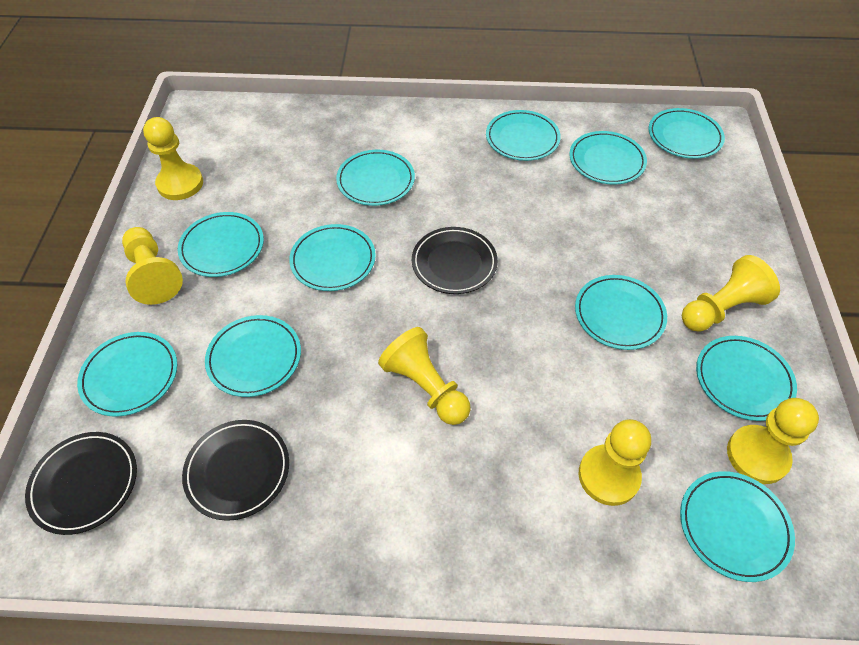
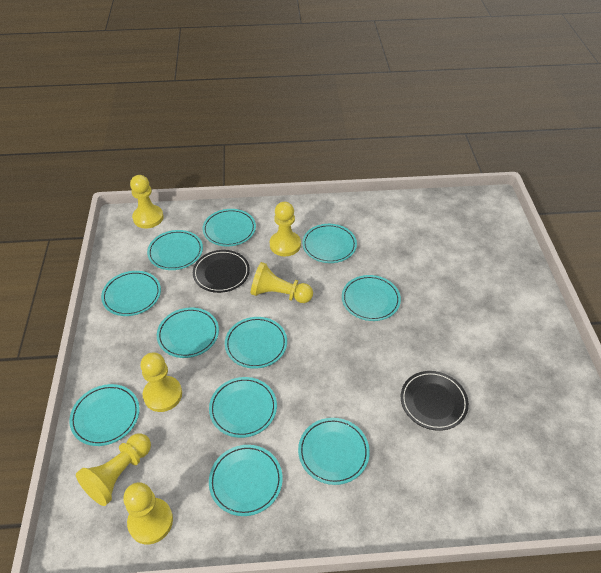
black plate: 3 -> 2

